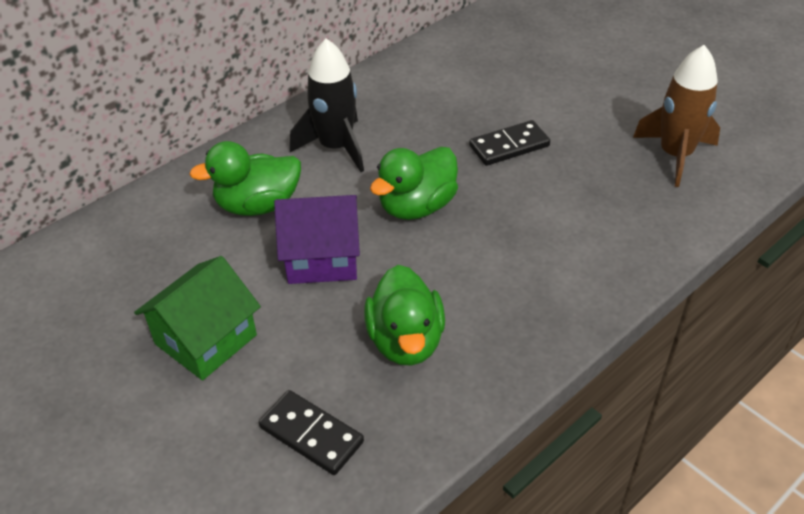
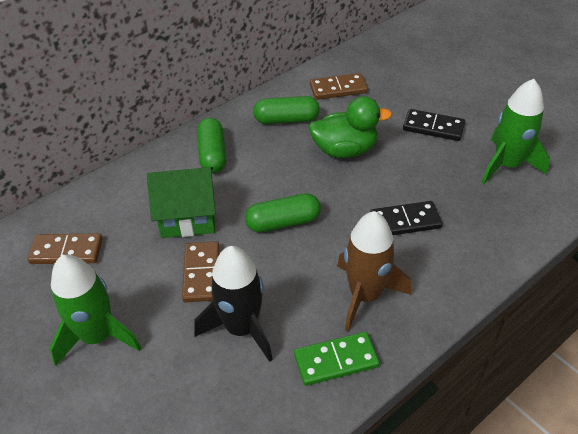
brown domino: 0 -> 3
green capsule: 0 -> 3
green domino: 0 -> 1
green duck: 3 -> 1
green rocket: 0 -> 2
purple house: 1 -> 0

